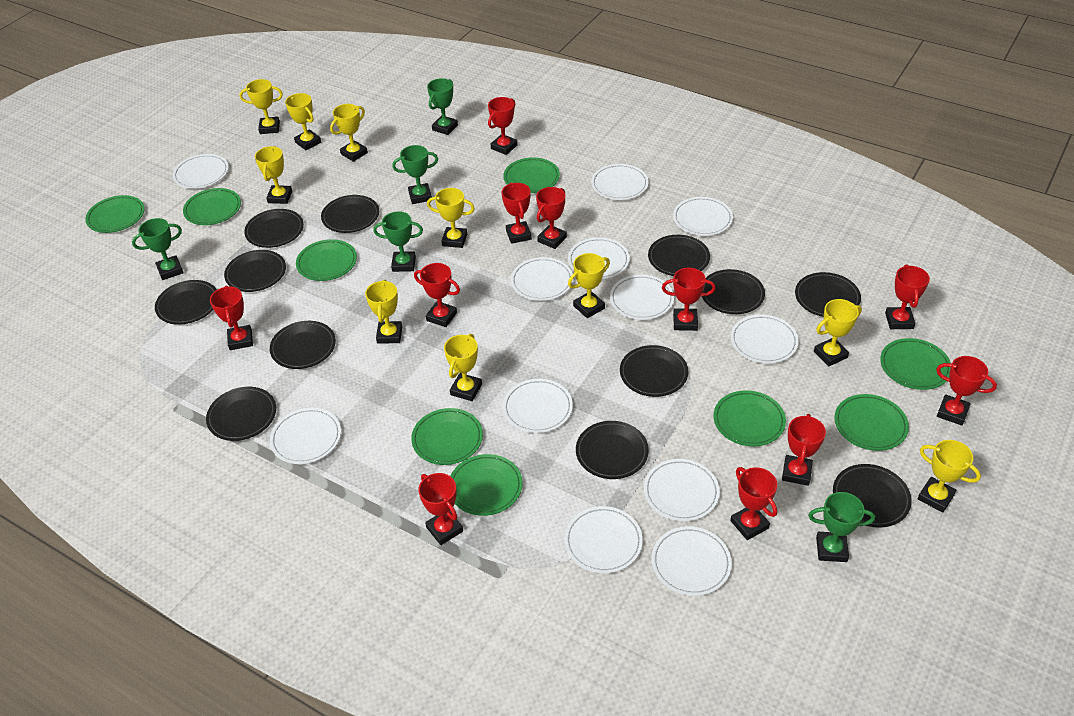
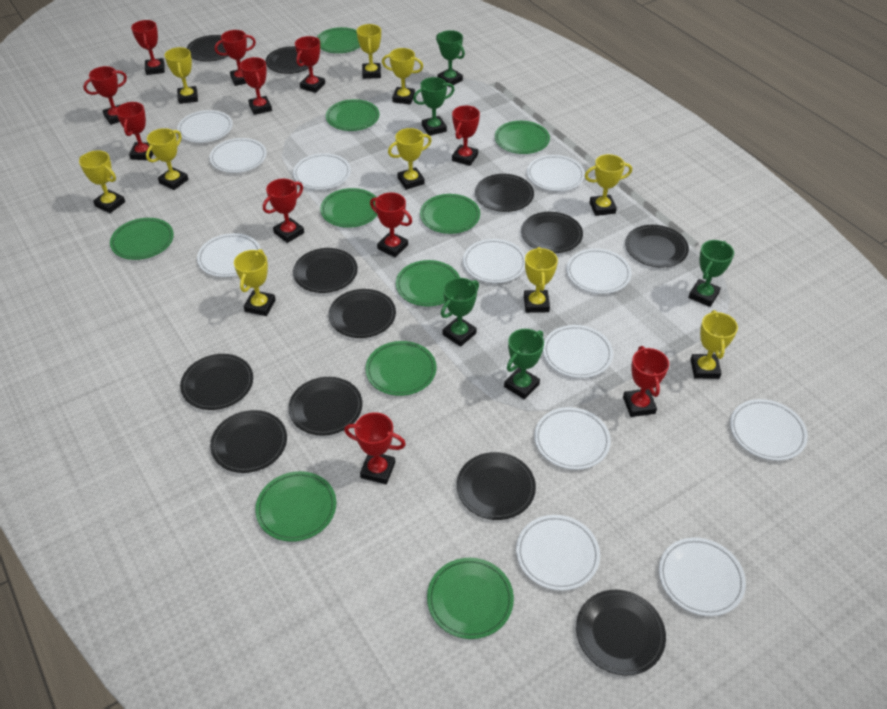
green plate: 9 -> 10

